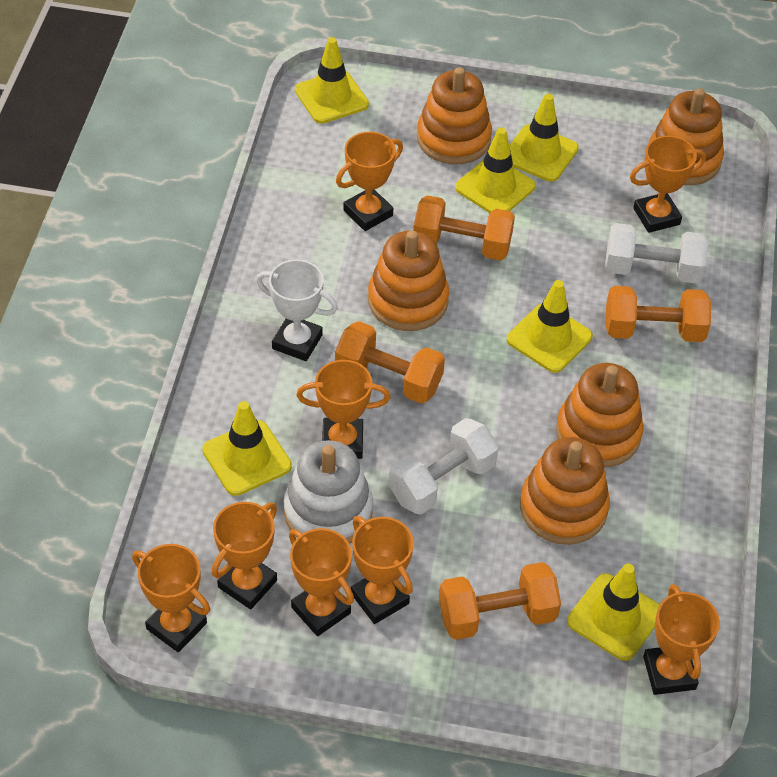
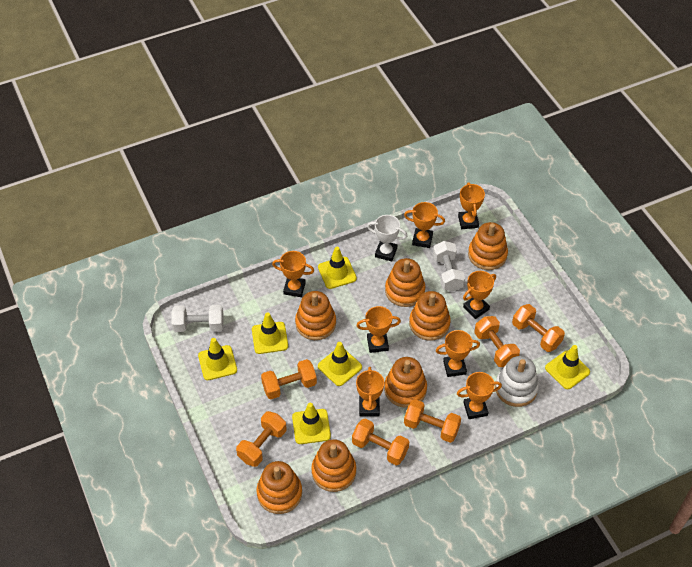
orange dumbbell: 4 -> 6
orange stacking toy: 5 -> 7

